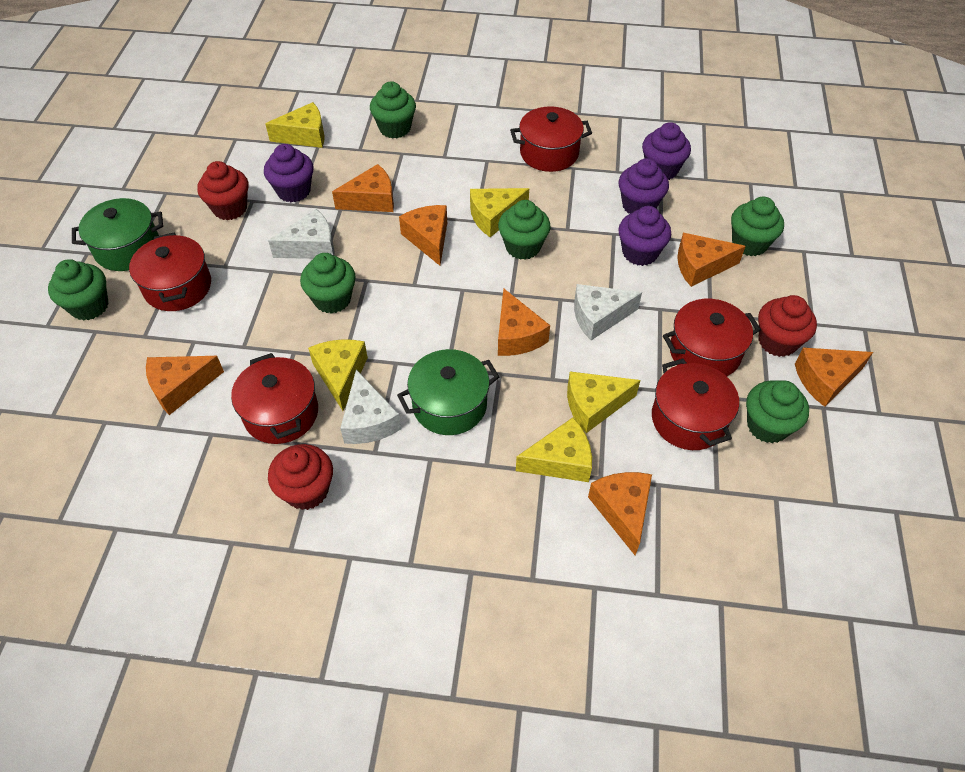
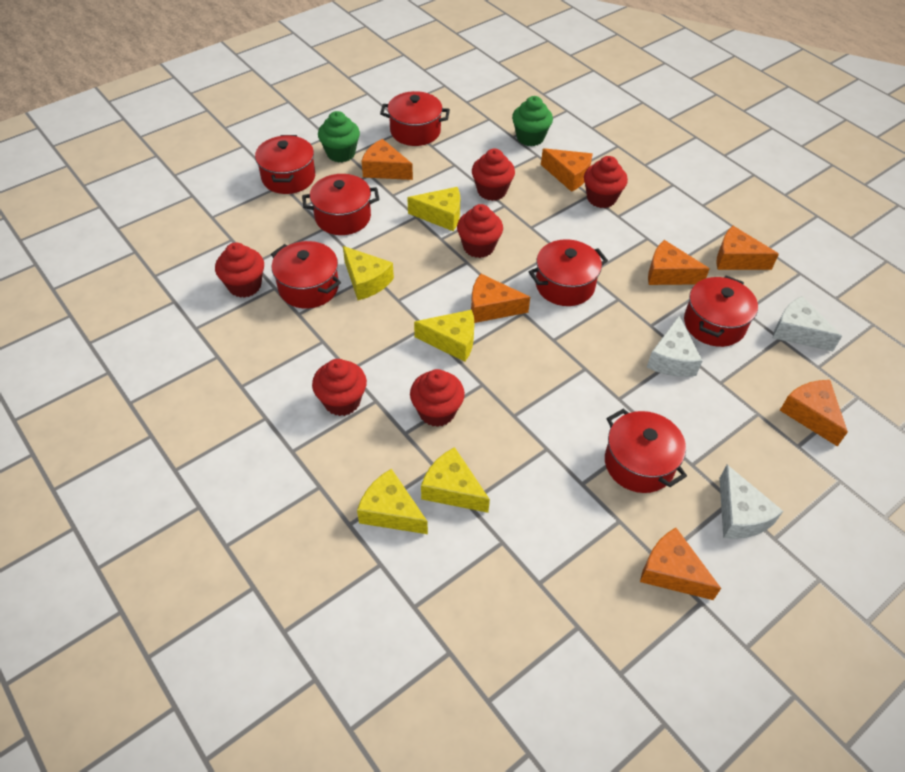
green cupcake: 6 -> 2
green pot: 2 -> 0
purple cupcake: 4 -> 0
red cupcake: 3 -> 6
red pot: 5 -> 7

